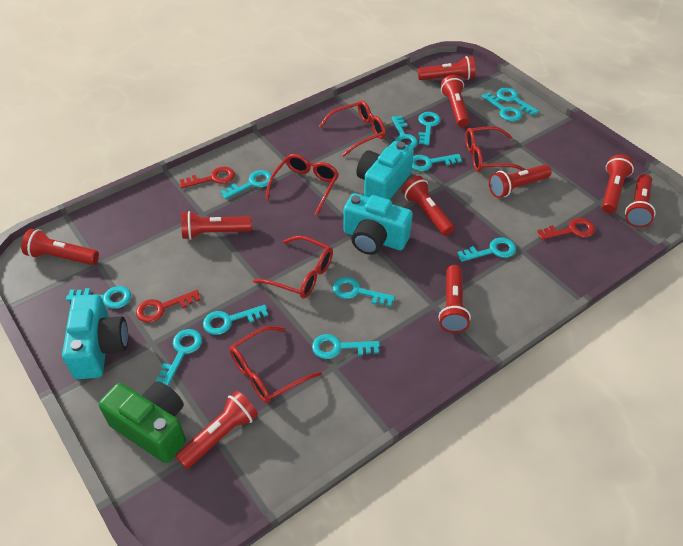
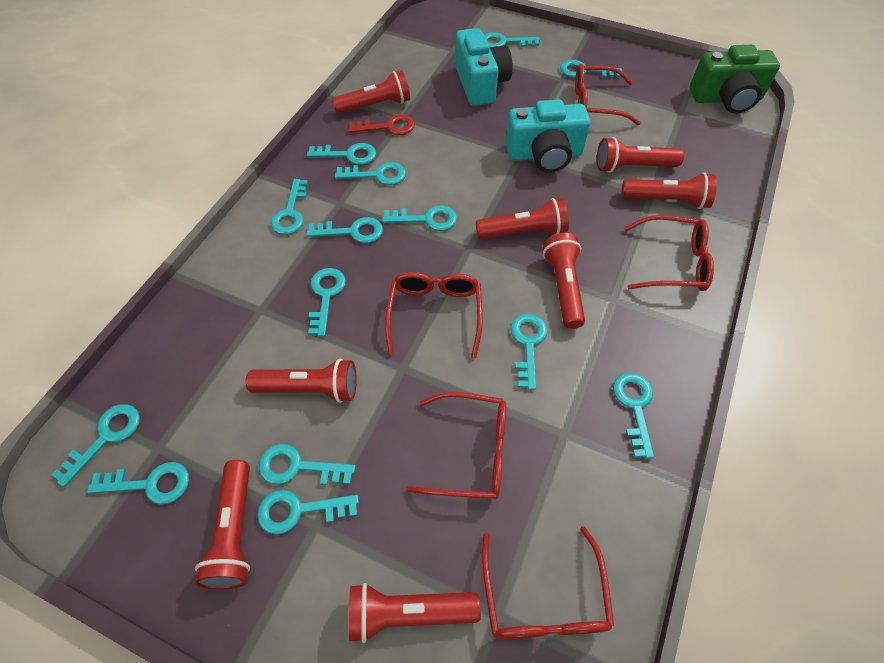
red flashlight: 10 -> 8
red key: 3 -> 1
turquoise camera: 3 -> 2
turquoise key: 12 -> 14

